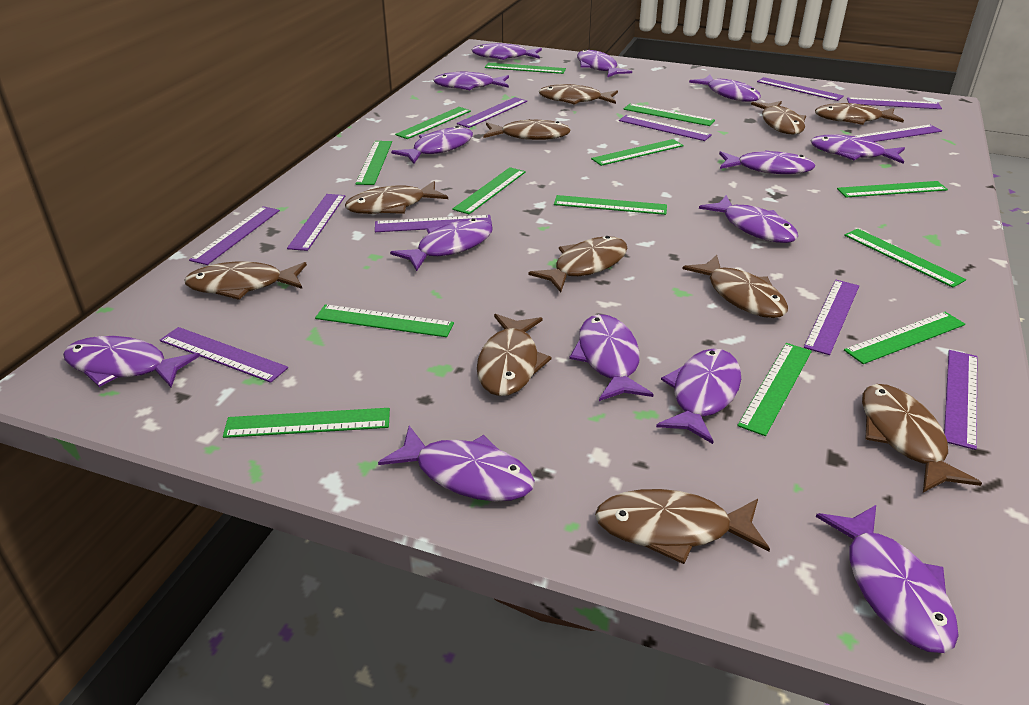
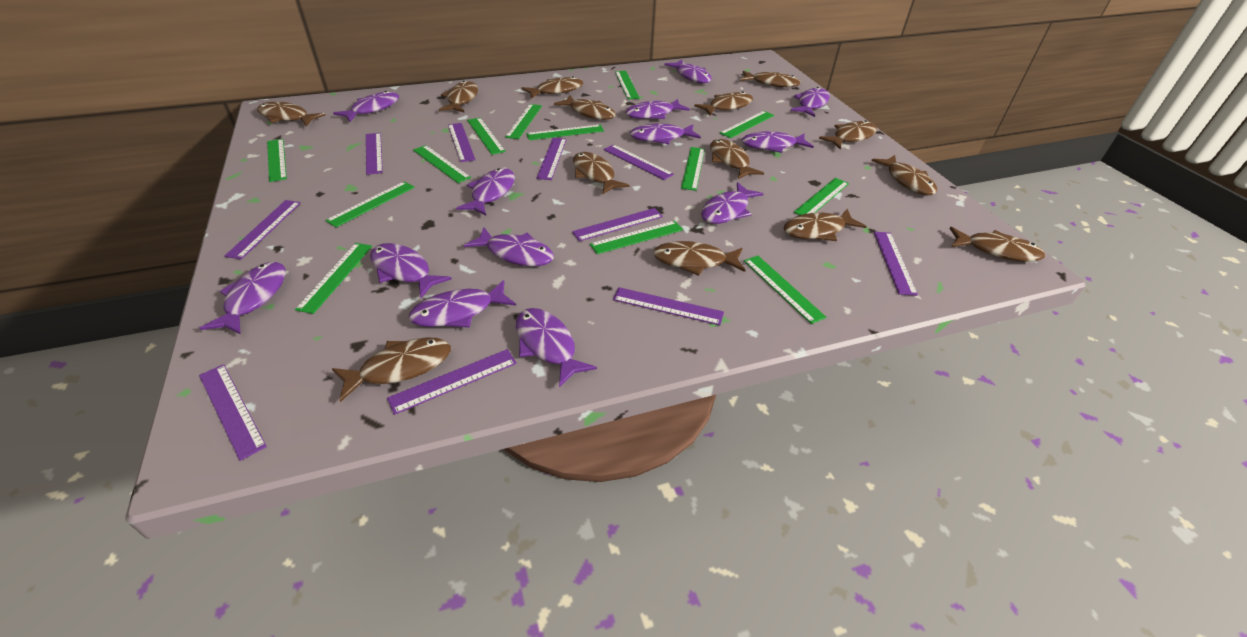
brown fish: 11 -> 14
purple fish: 14 -> 13
purple ruler: 11 -> 10

